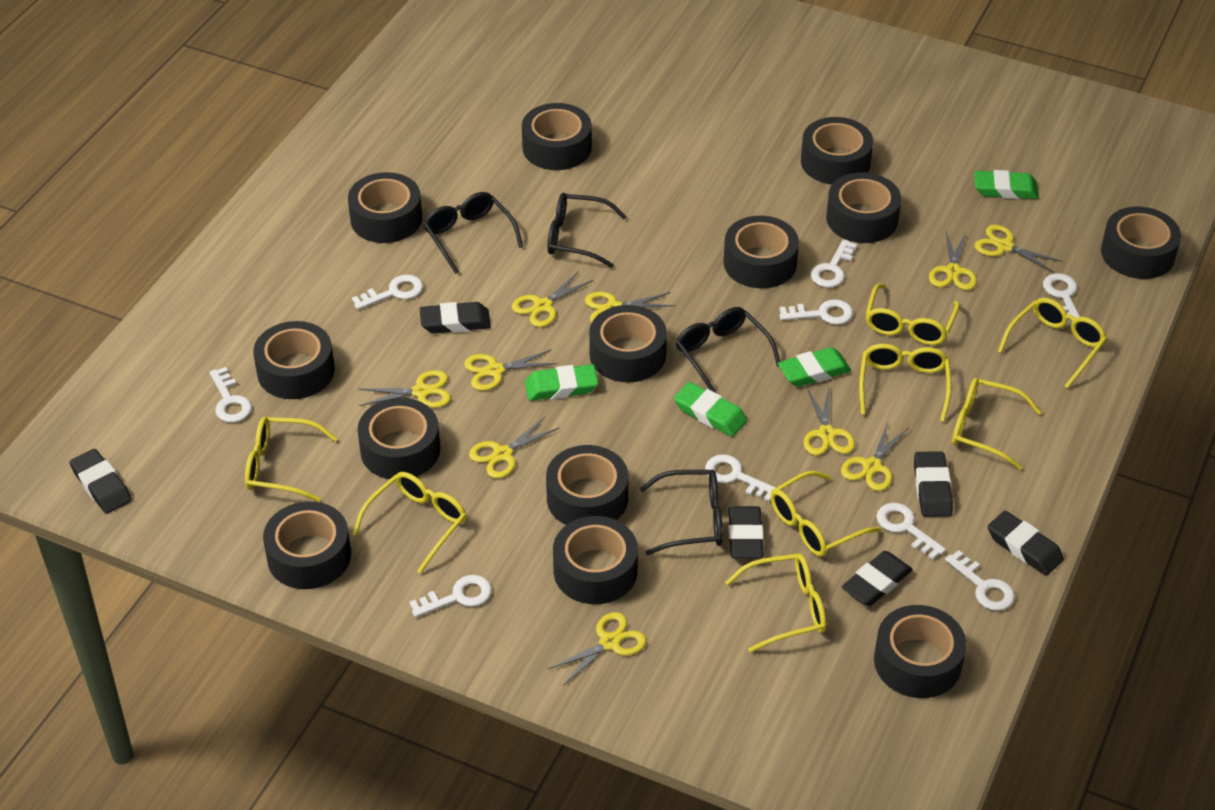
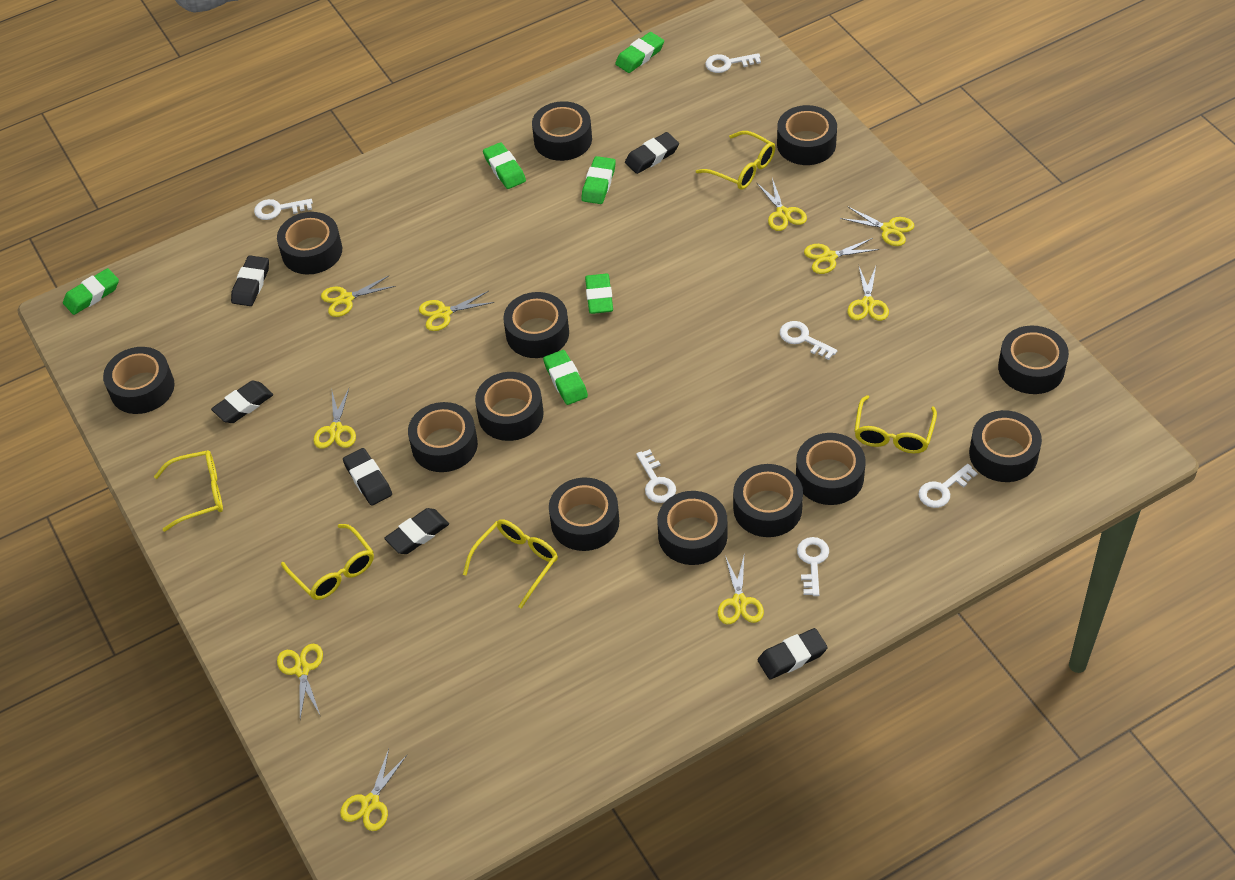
black glasses: 4 -> 0
green eraser: 4 -> 6
white key: 9 -> 6
yellow glasses: 8 -> 5

